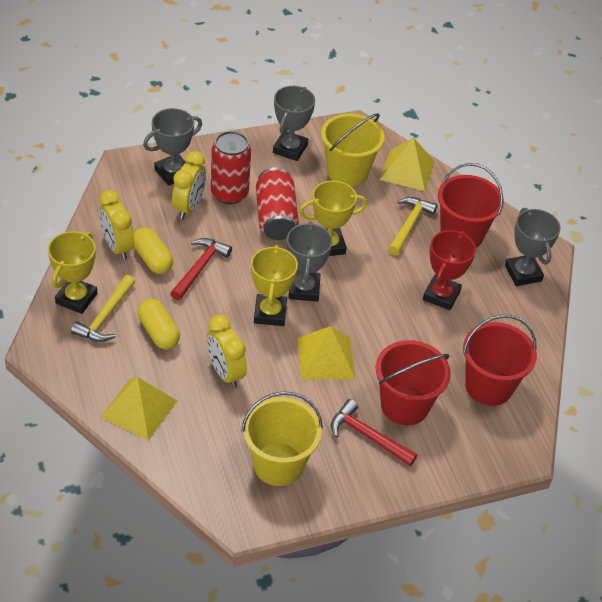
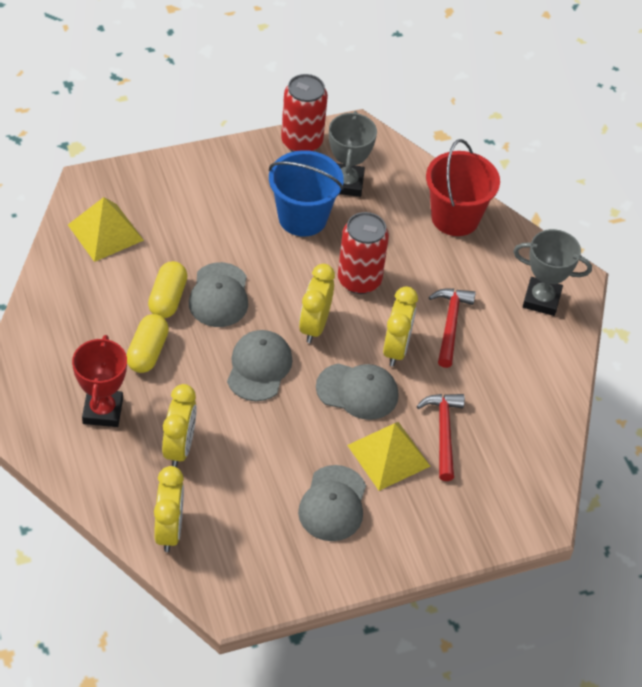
blue bucket: 0 -> 1
grey cap: 0 -> 4
grey trophy: 4 -> 2
red bucket: 3 -> 1
yellow bucket: 2 -> 0
yellow clock: 3 -> 4
yellow hammer: 2 -> 0
yellow pyramid: 3 -> 2
yellow trophy: 3 -> 0

